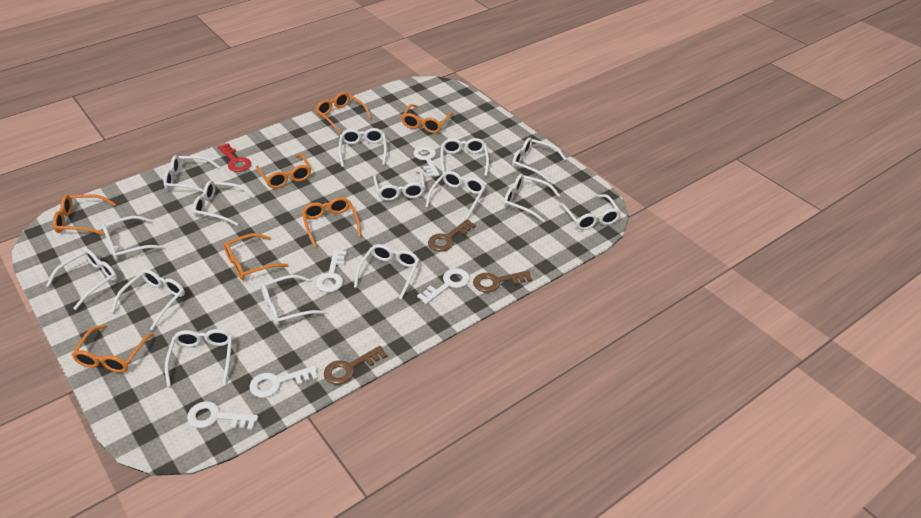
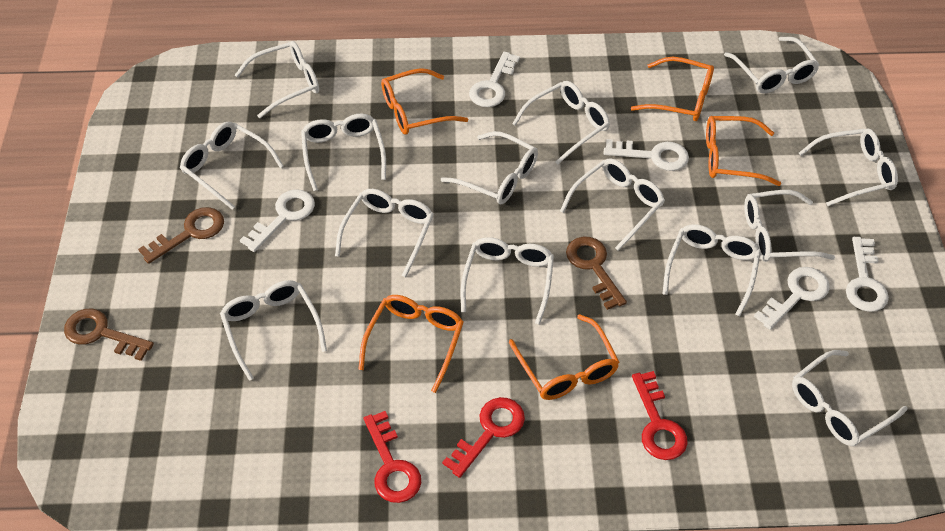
orange glasses: 7 -> 5
red key: 1 -> 3
white glasses: 15 -> 14

